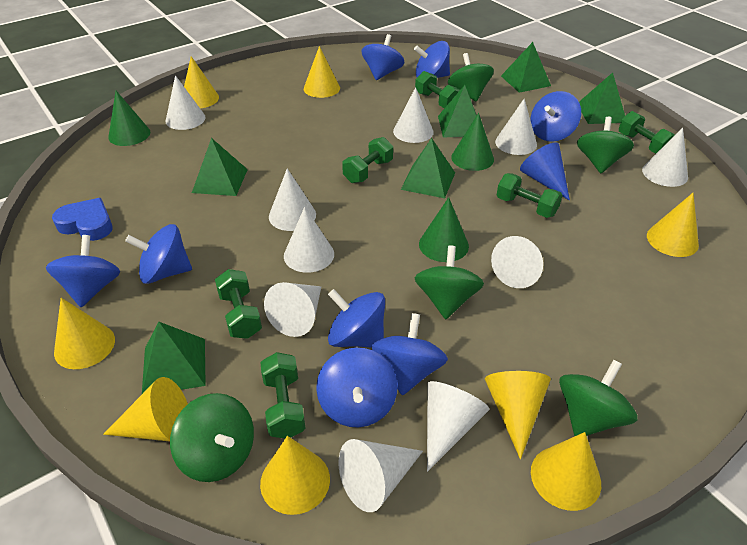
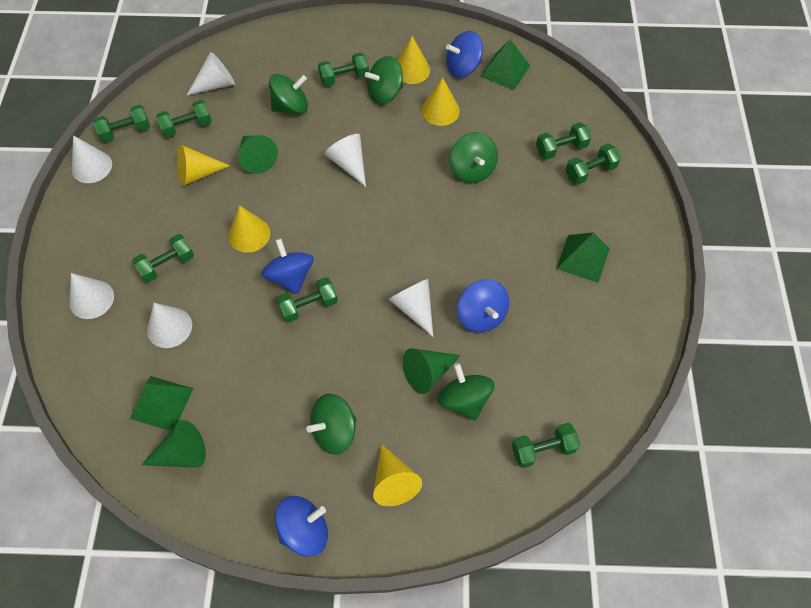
blue cone: 1 -> 0
blue heart: 1 -> 0
blue spinning top: 8 -> 4
green dumbbell: 6 -> 8
green pyramid: 6 -> 3
white cone: 10 -> 6
yellow cone: 8 -> 5

